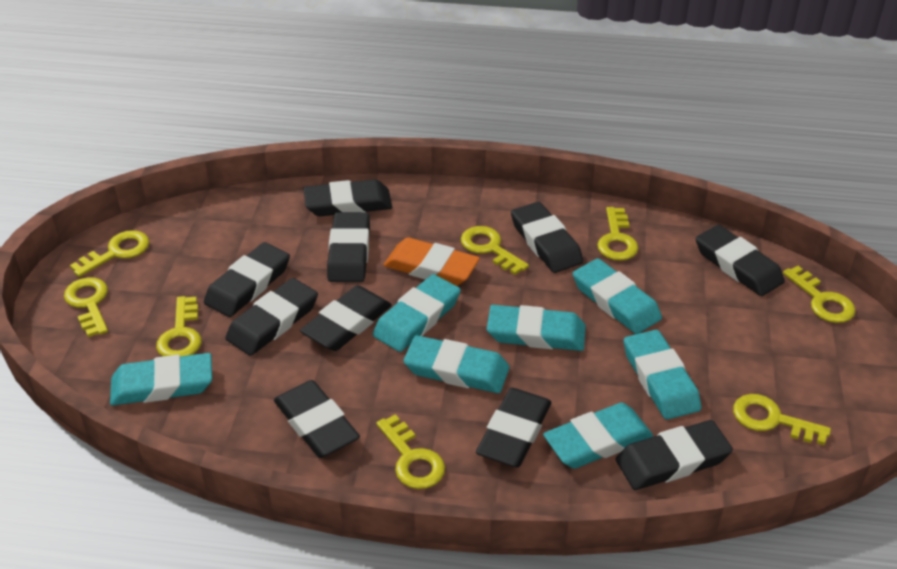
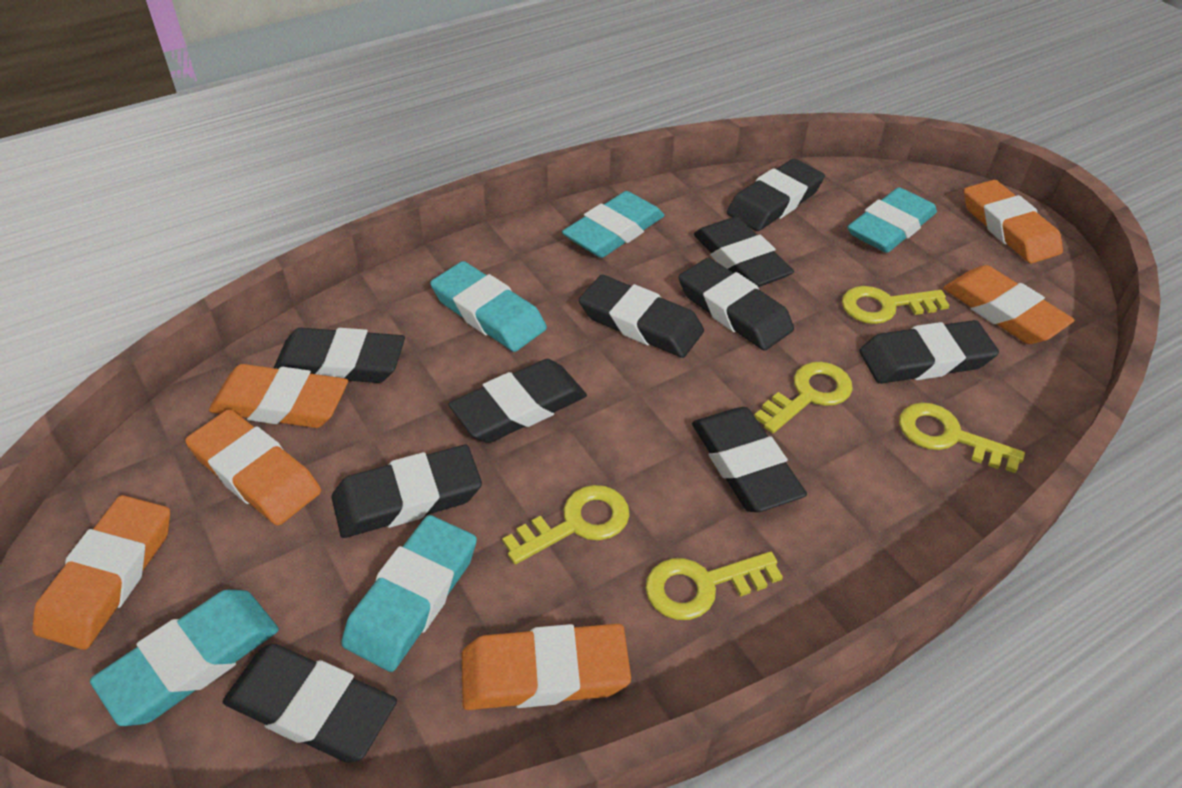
orange eraser: 1 -> 6
turquoise eraser: 7 -> 5
yellow key: 8 -> 5

